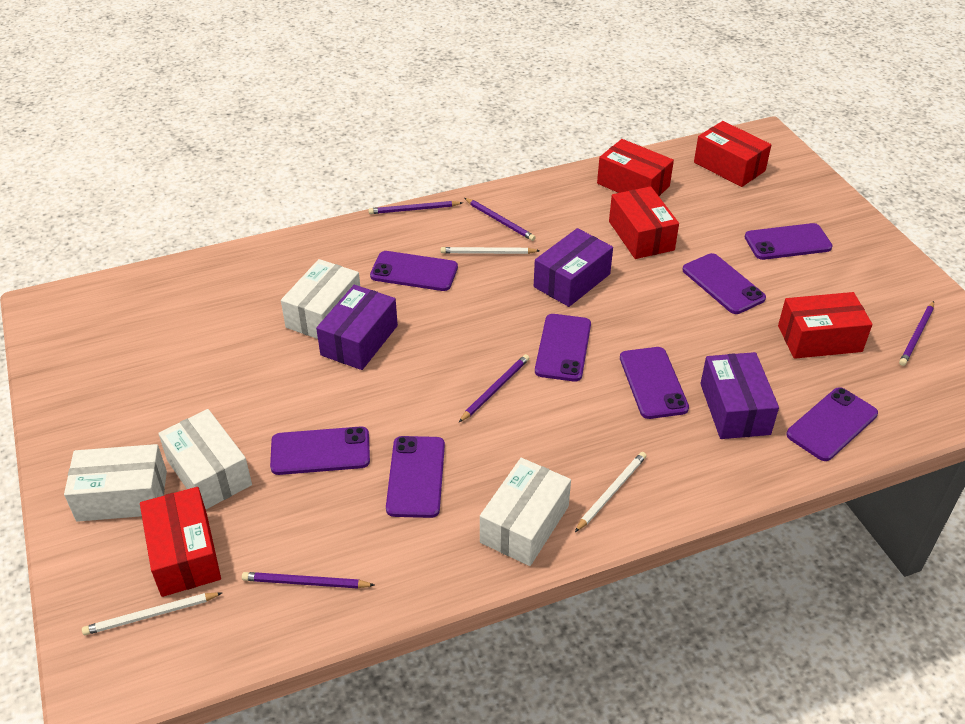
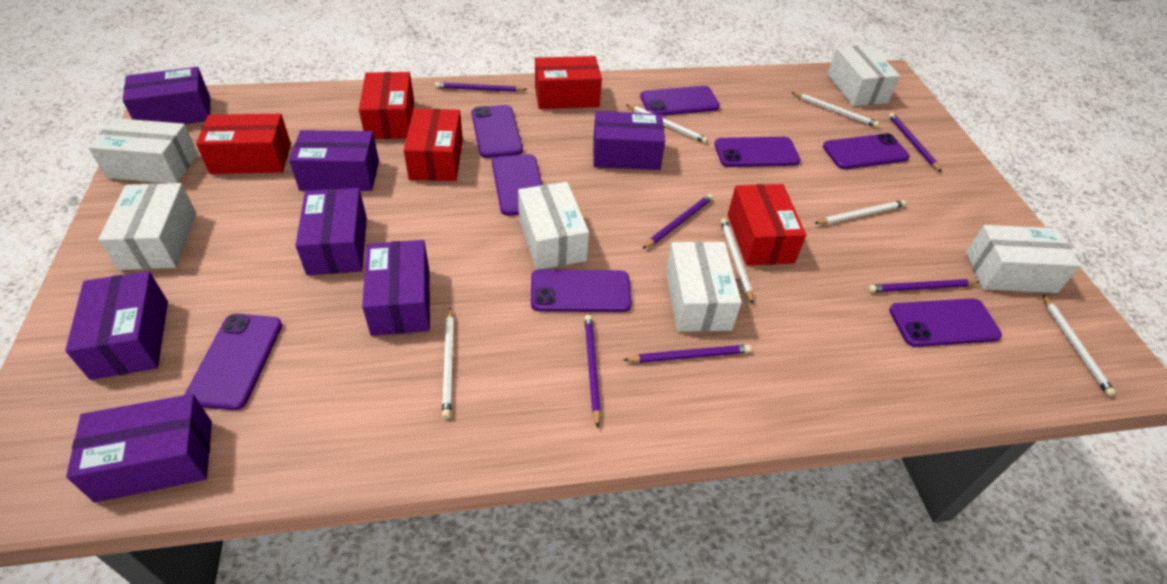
purple box: 3 -> 7
purple pencil: 5 -> 6
white box: 4 -> 6
white pencil: 3 -> 6

